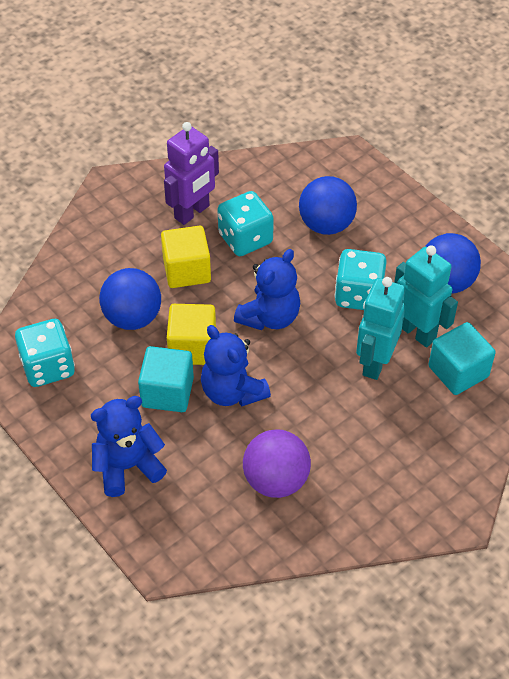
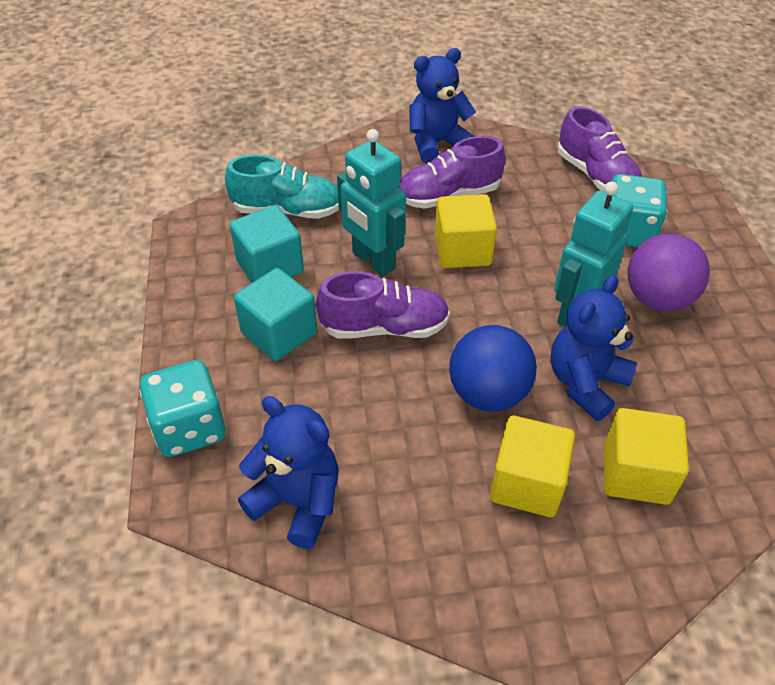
blue ball: 3 -> 1
purple robot: 1 -> 0
purple shoe: 0 -> 3
turquoise dice: 3 -> 2
turquoise shoe: 0 -> 1
yellow cube: 2 -> 3

